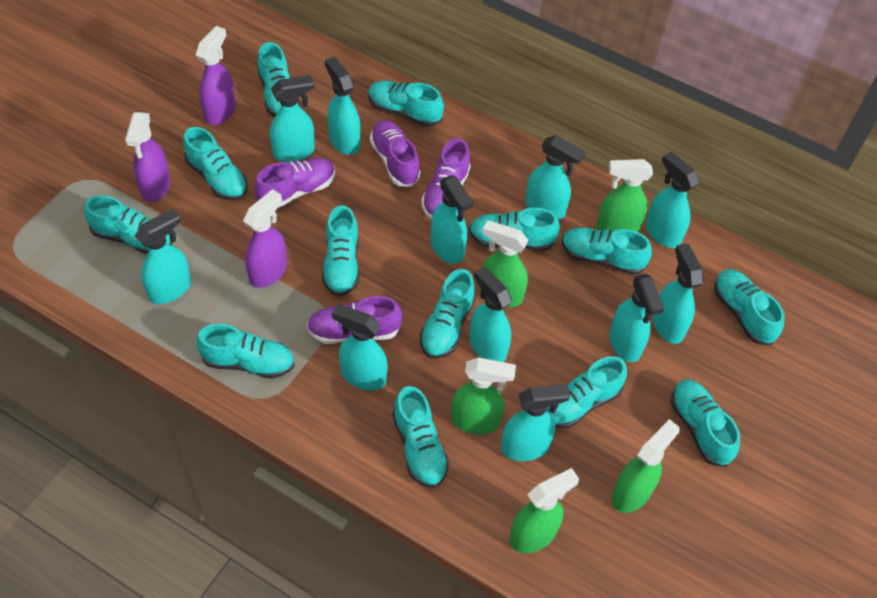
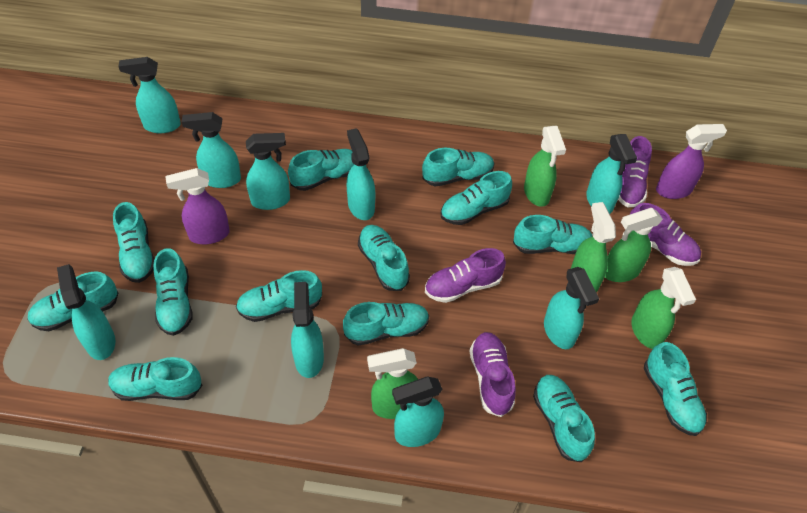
purple spray bottle: 3 -> 2
turquoise spray bottle: 11 -> 9

